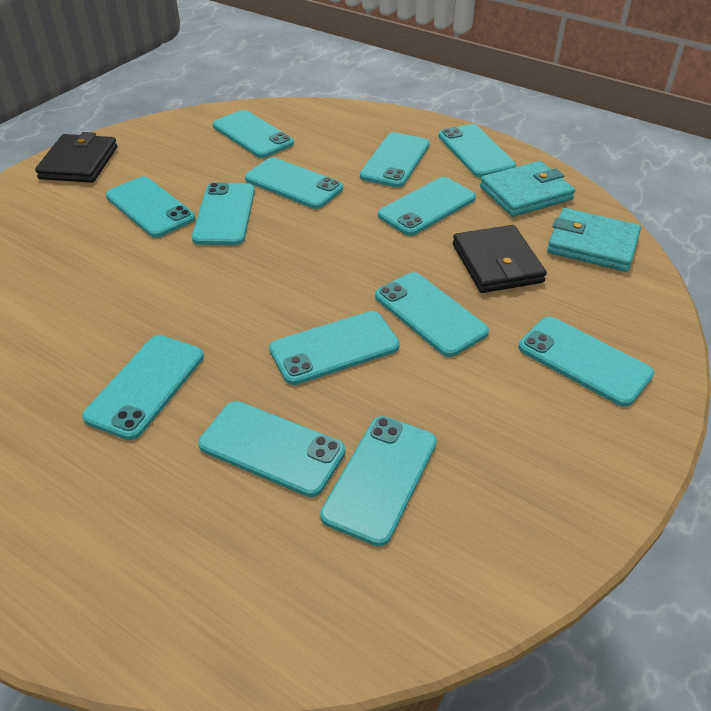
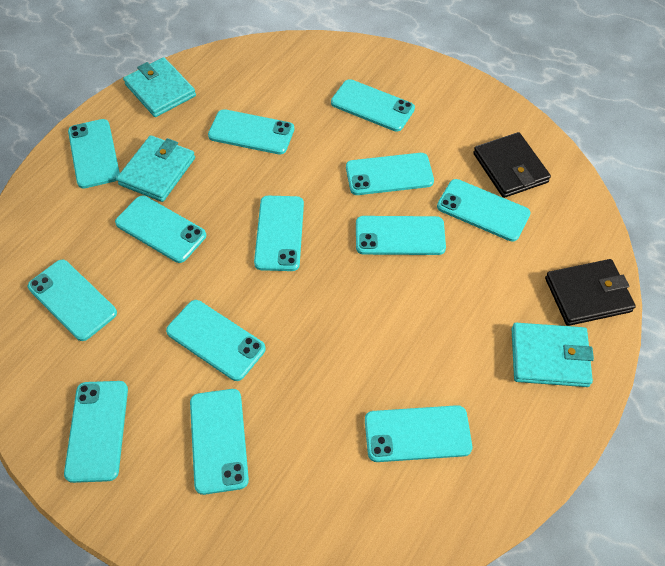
turquoise wallet: 2 -> 3

